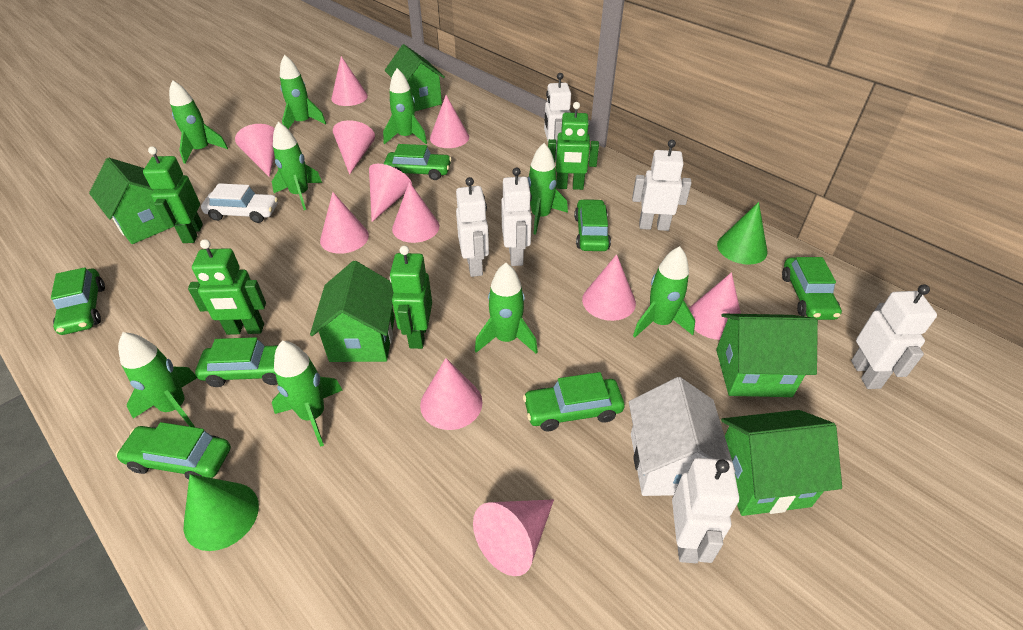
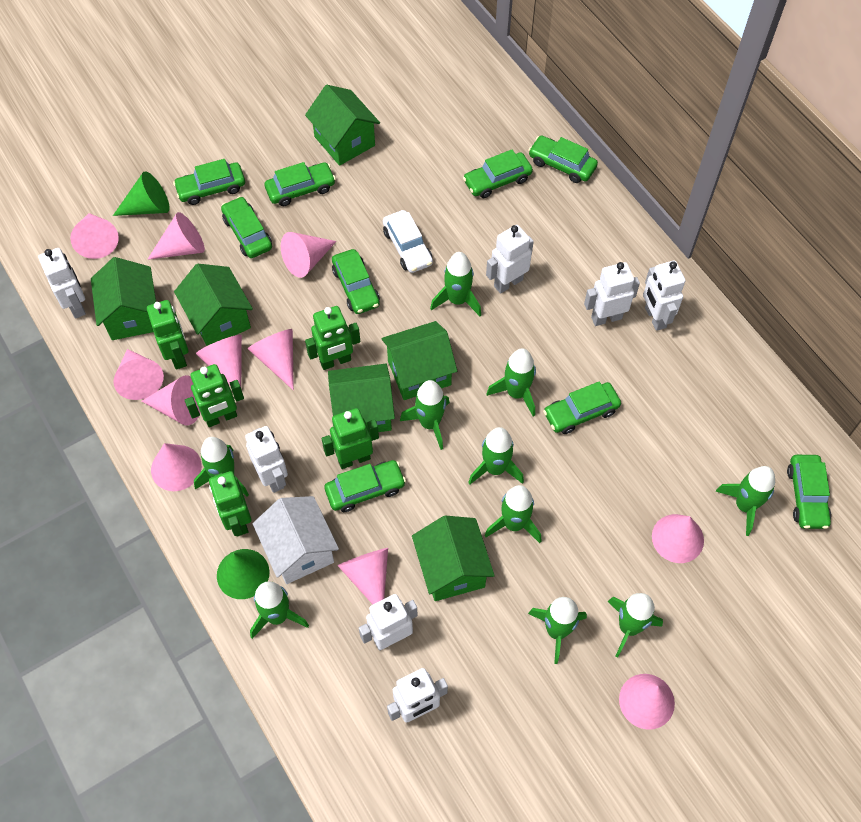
green car: 7 -> 9
green house: 5 -> 6
green robot: 4 -> 5
green rocket: 9 -> 10
white robot: 6 -> 7

